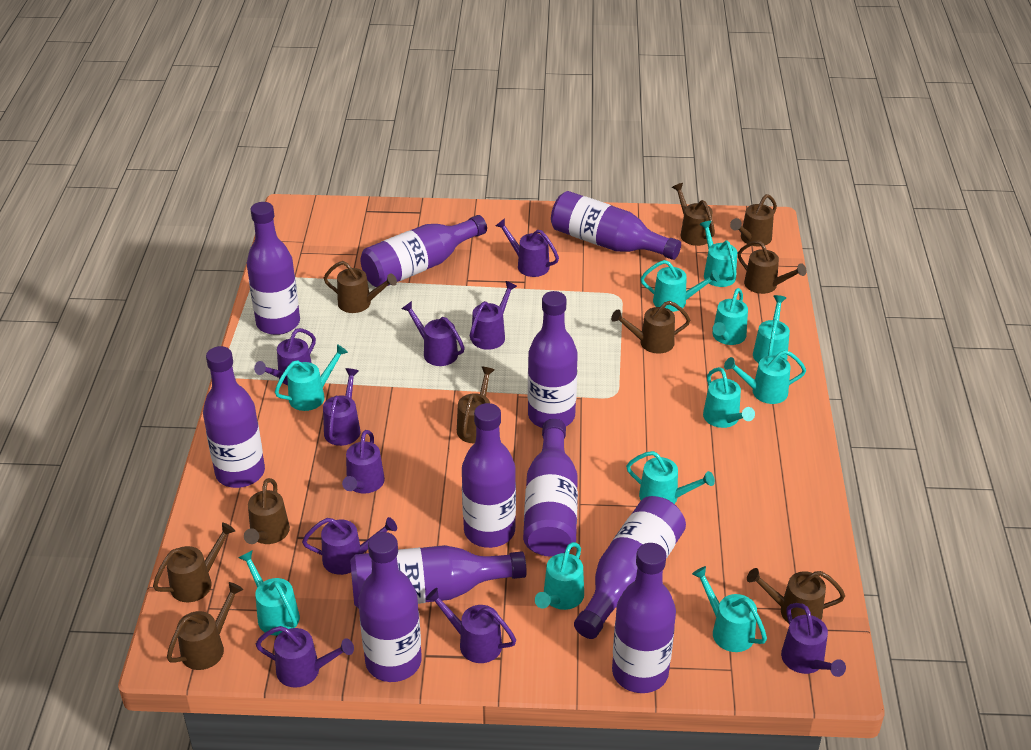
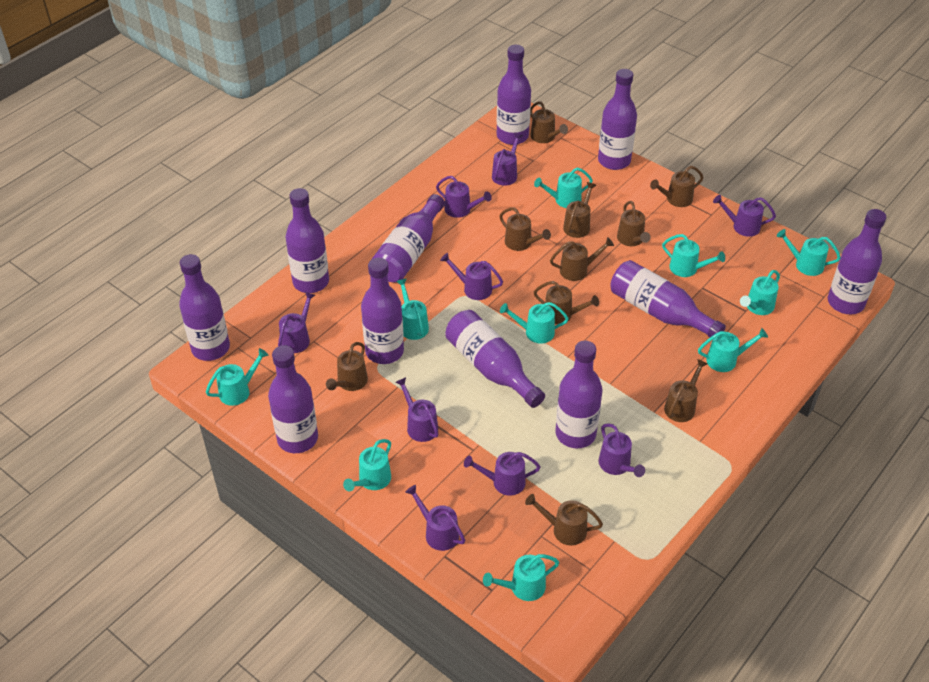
purple watering can: 10 -> 9
turquoise watering can: 11 -> 10

